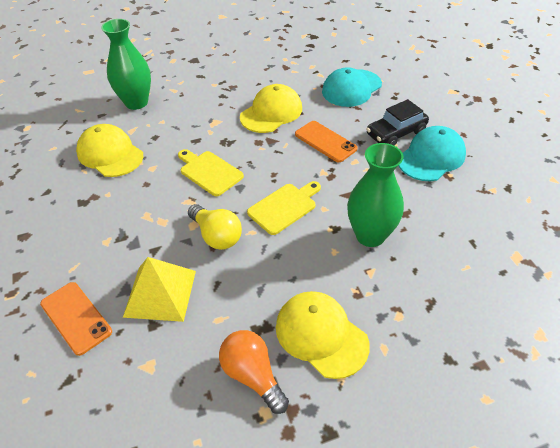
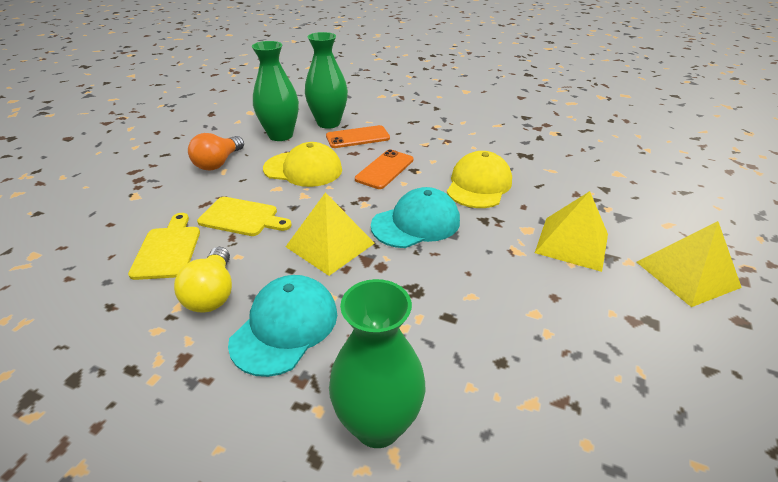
black car: 1 -> 0
green vase: 2 -> 3
yellow cap: 3 -> 2
yellow pyramid: 1 -> 3

